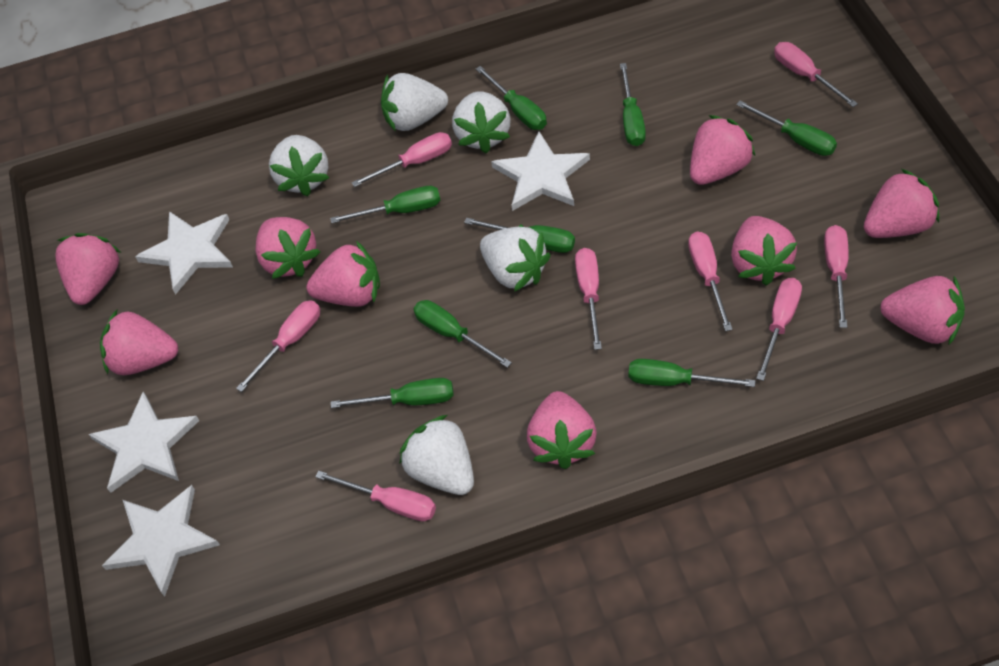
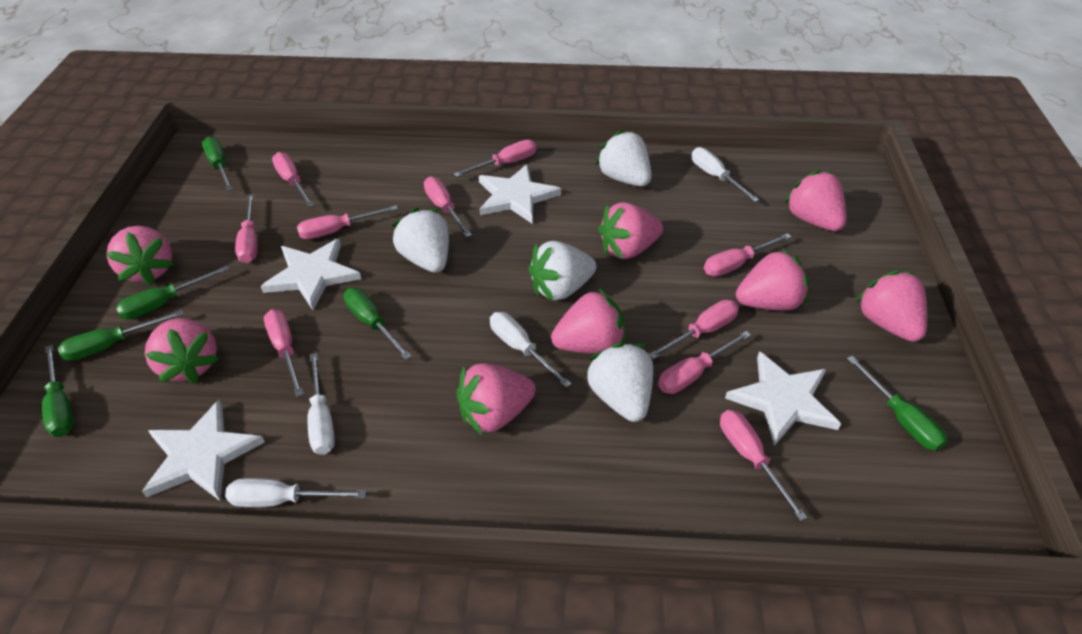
green screwdriver: 8 -> 6
pink screwdriver: 8 -> 10
pink strawberry: 9 -> 8
white screwdriver: 0 -> 4
white strawberry: 5 -> 4

